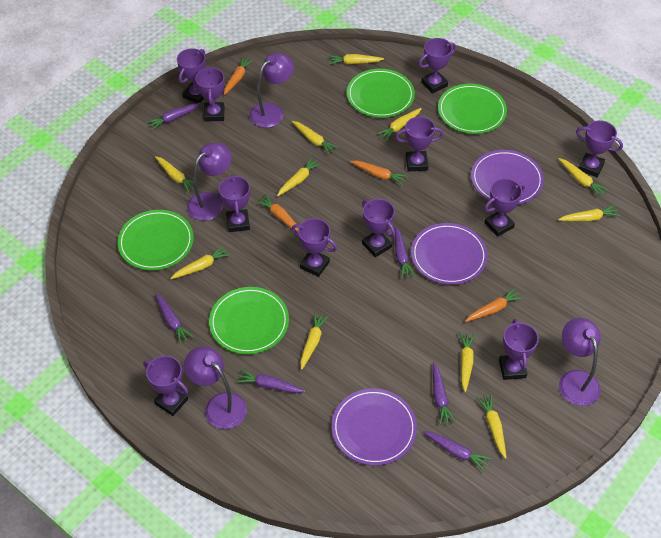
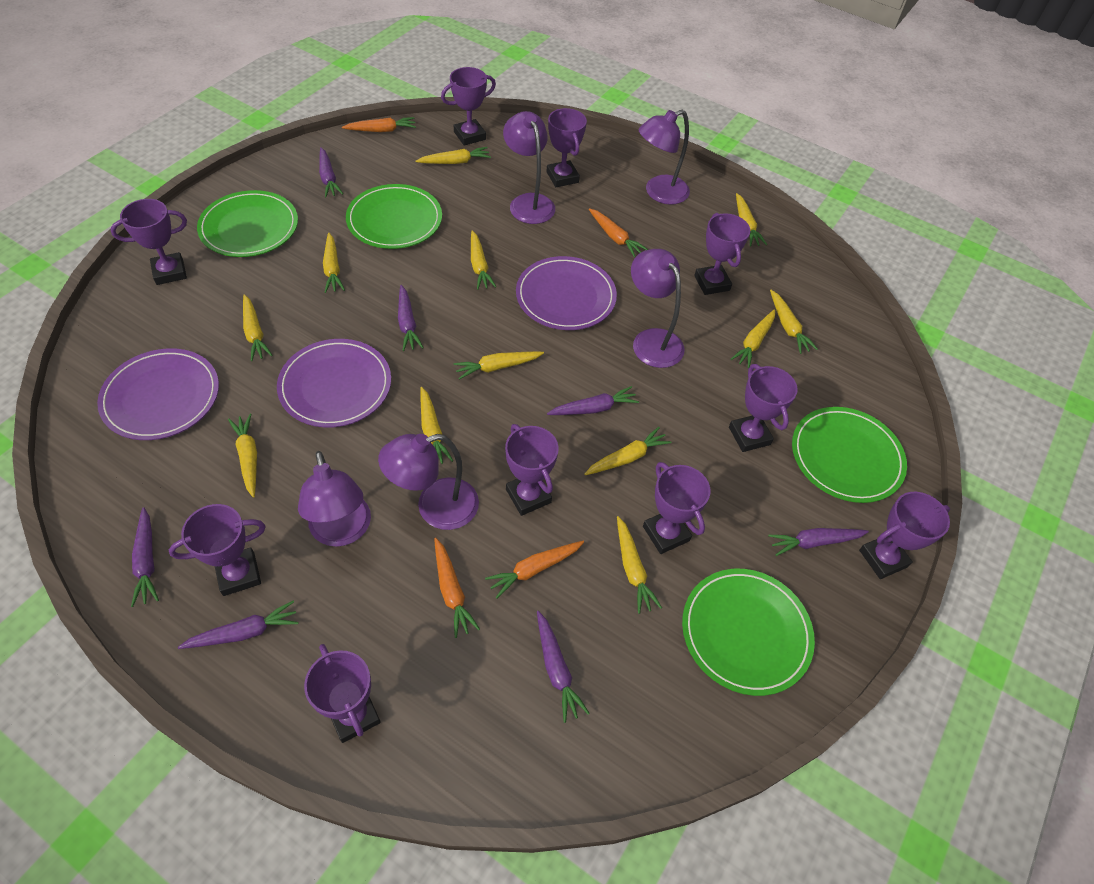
purple carrot: 6 -> 7
purple lamp: 4 -> 5
purple trophy: 11 -> 10
yellow carrot: 11 -> 12

